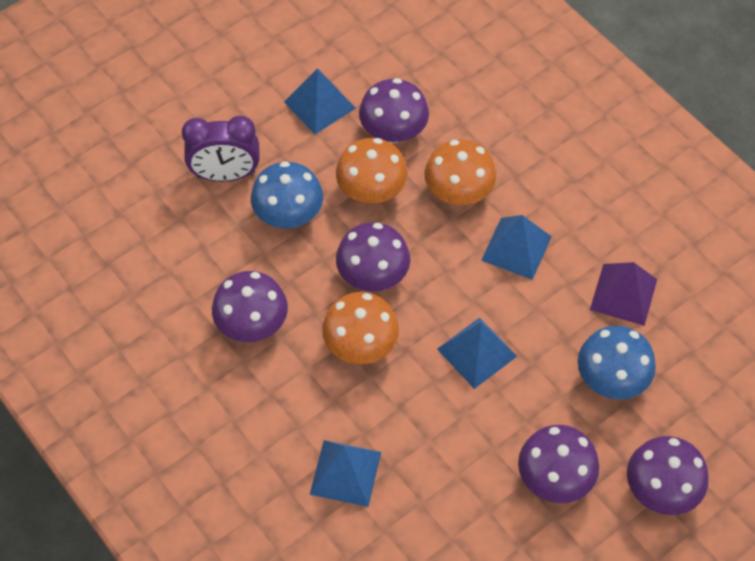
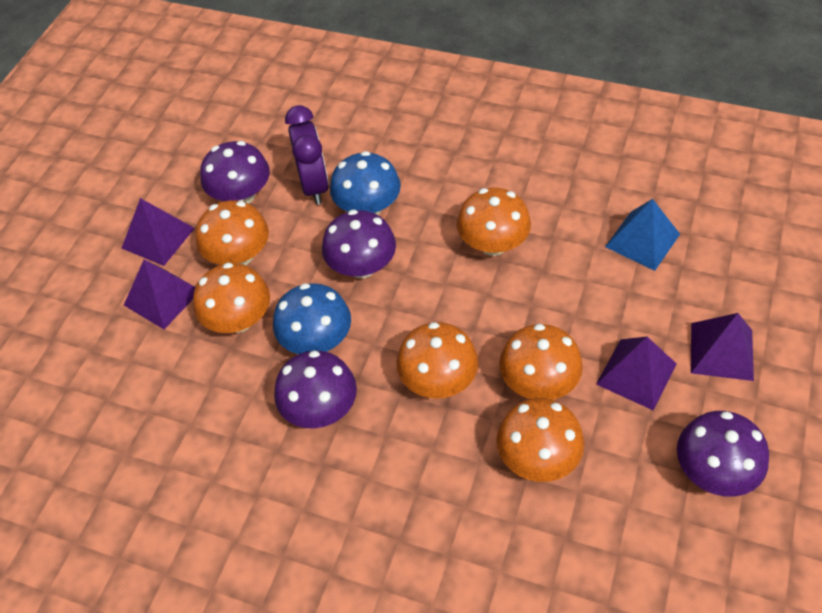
blue pyramid: 4 -> 1
orange mushroom: 3 -> 6
purple mushroom: 5 -> 4
purple pyramid: 1 -> 4

